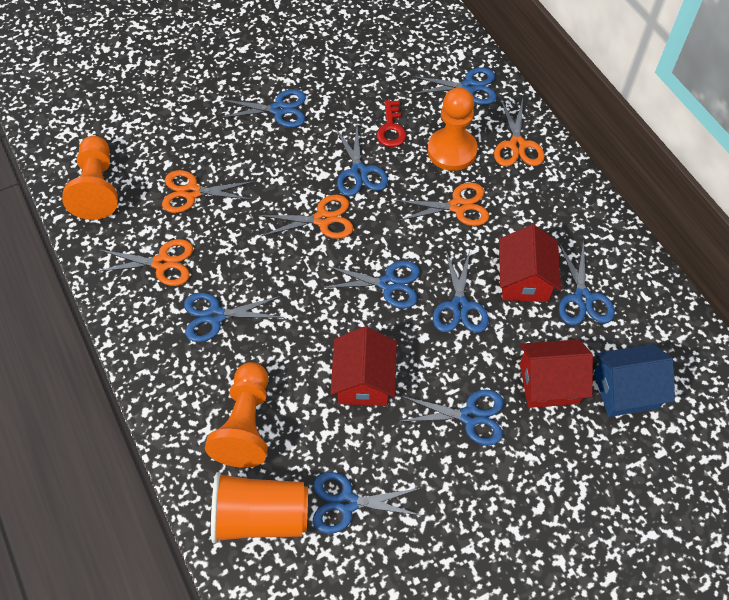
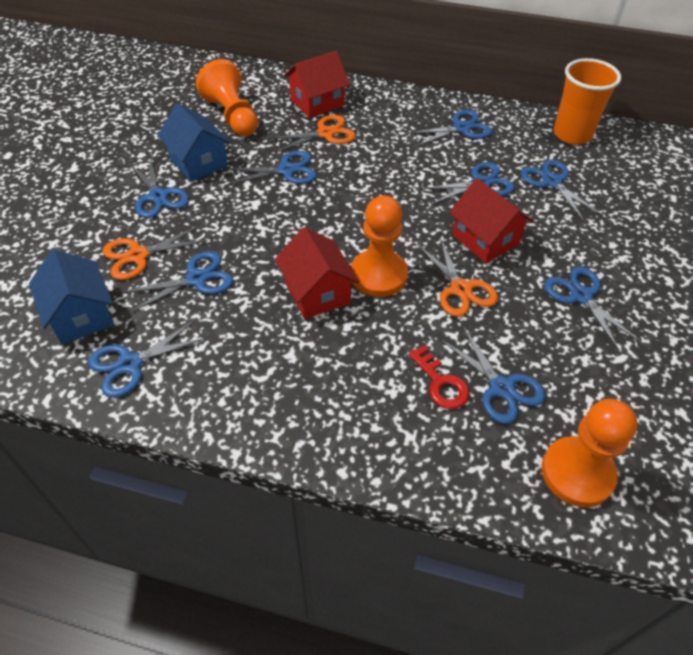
blue house: 1 -> 2
orange scissors: 5 -> 3

